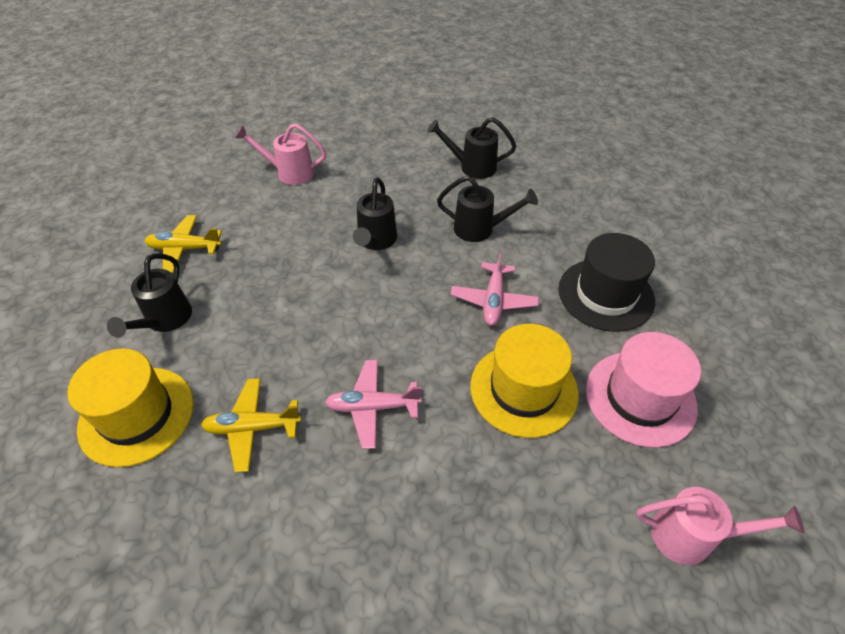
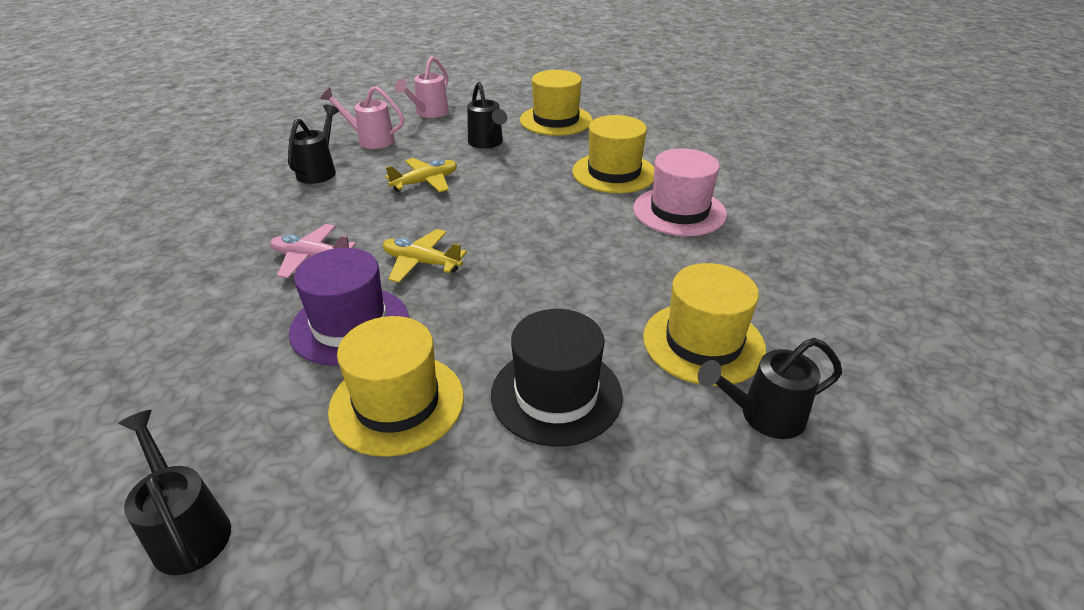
pink plane: 2 -> 1
purple hat: 0 -> 1
yellow hat: 2 -> 4

